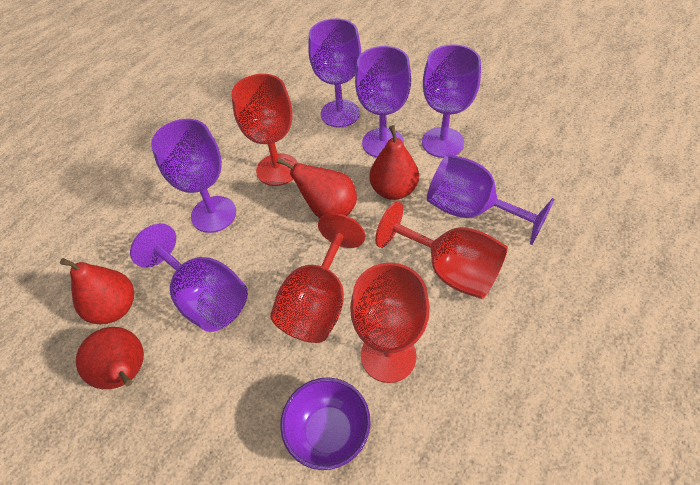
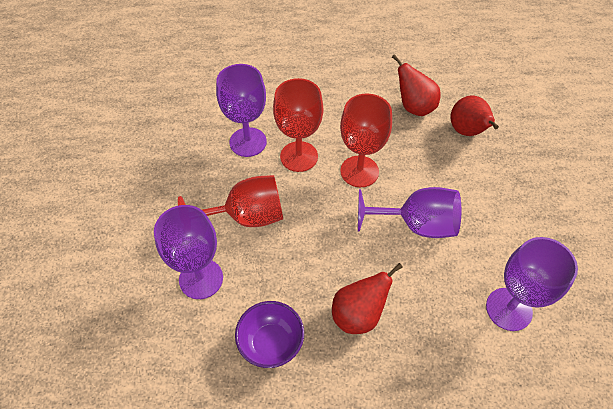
purple goblet: 6 -> 4
red goblet: 4 -> 3
red pear: 4 -> 3

